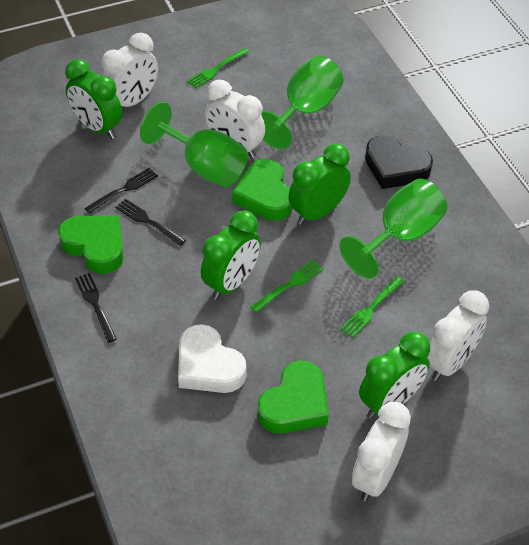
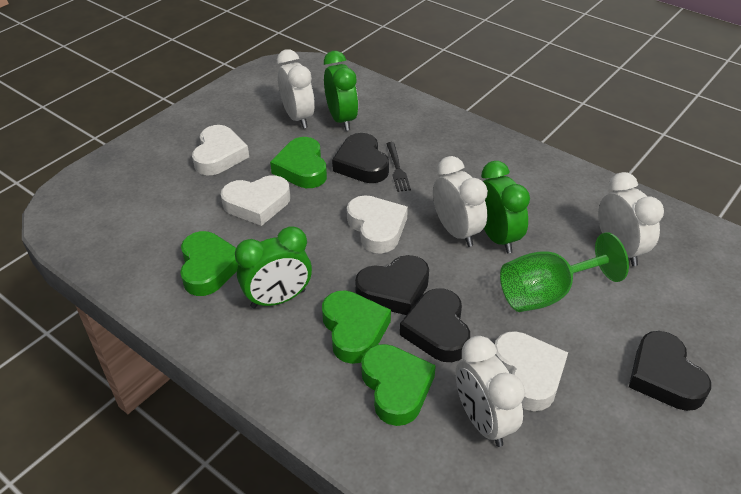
black fork: 3 -> 1
black heart: 1 -> 4
green clock: 4 -> 3
green fork: 3 -> 0
green goblet: 3 -> 1
green heart: 3 -> 4
white heart: 1 -> 4

